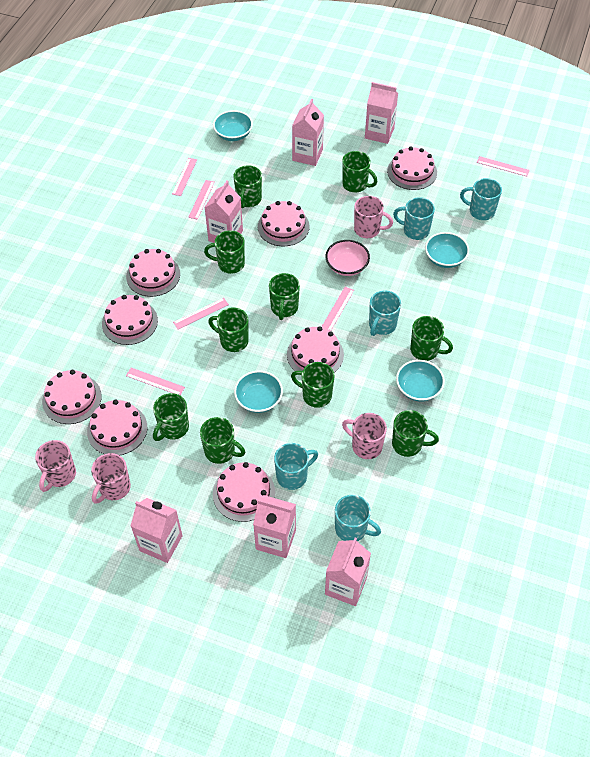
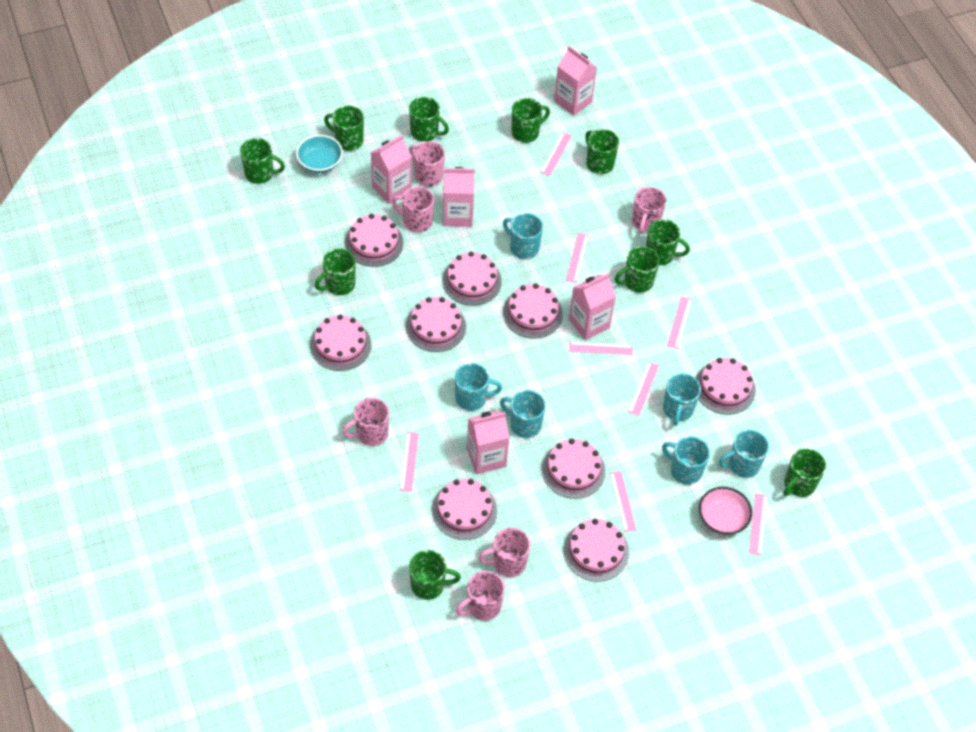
pink cake: 8 -> 9
pink carton: 6 -> 5
pink mug: 4 -> 6
pink ruler: 6 -> 8
turquoise bowl: 4 -> 1
turquoise mug: 5 -> 6

